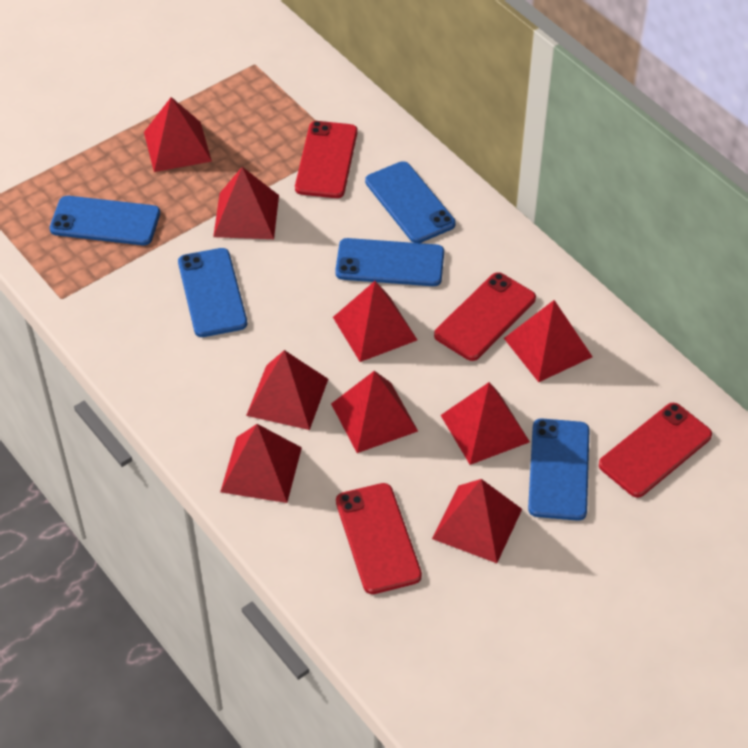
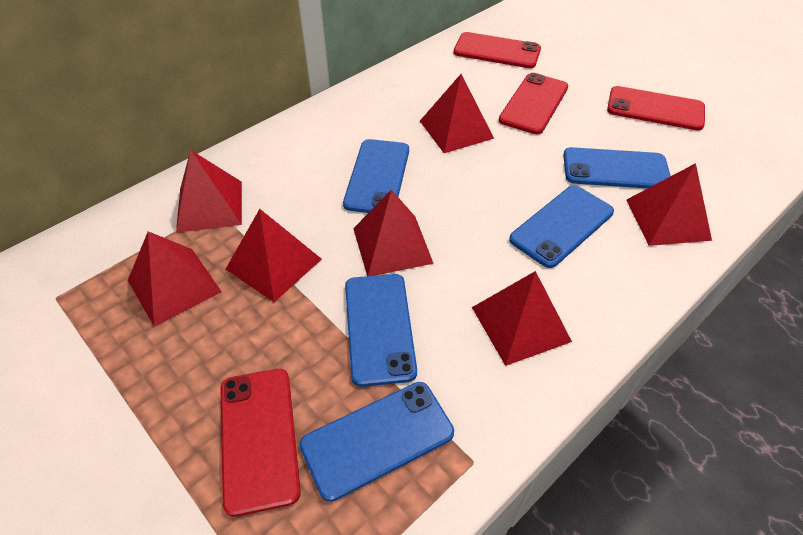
red pyramid: 9 -> 7

